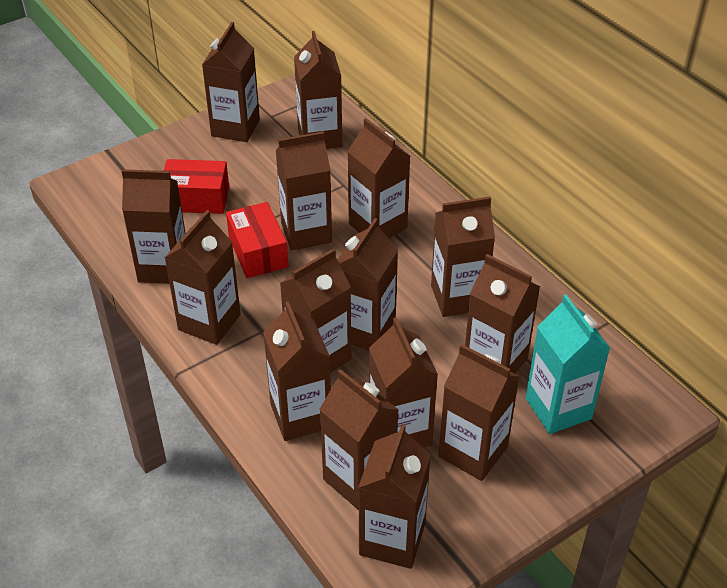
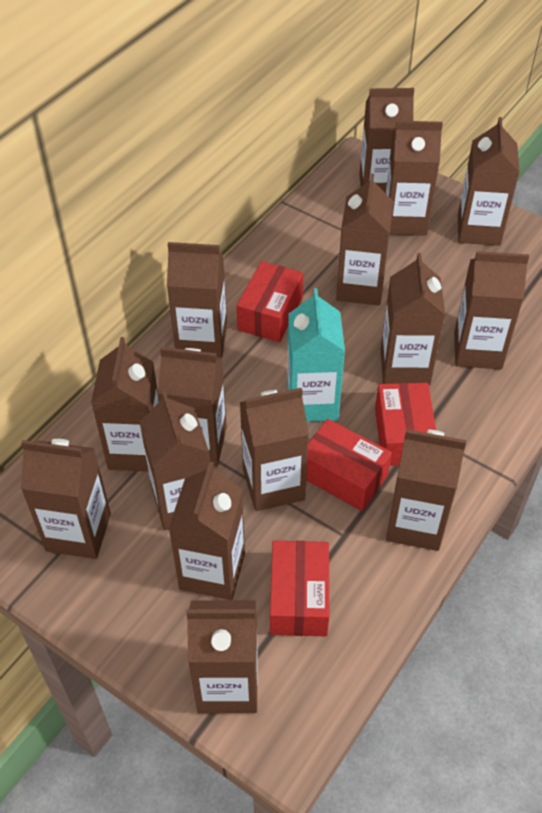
red box: 2 -> 4

